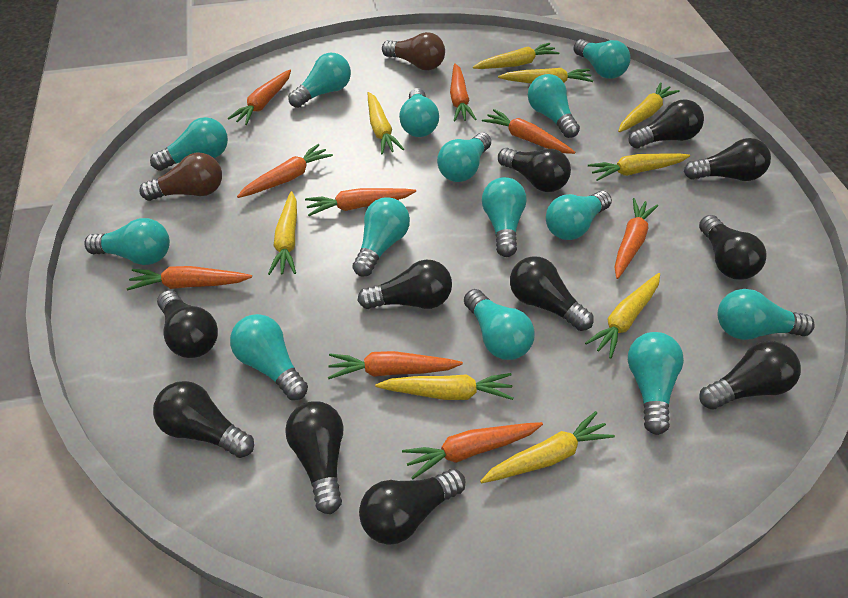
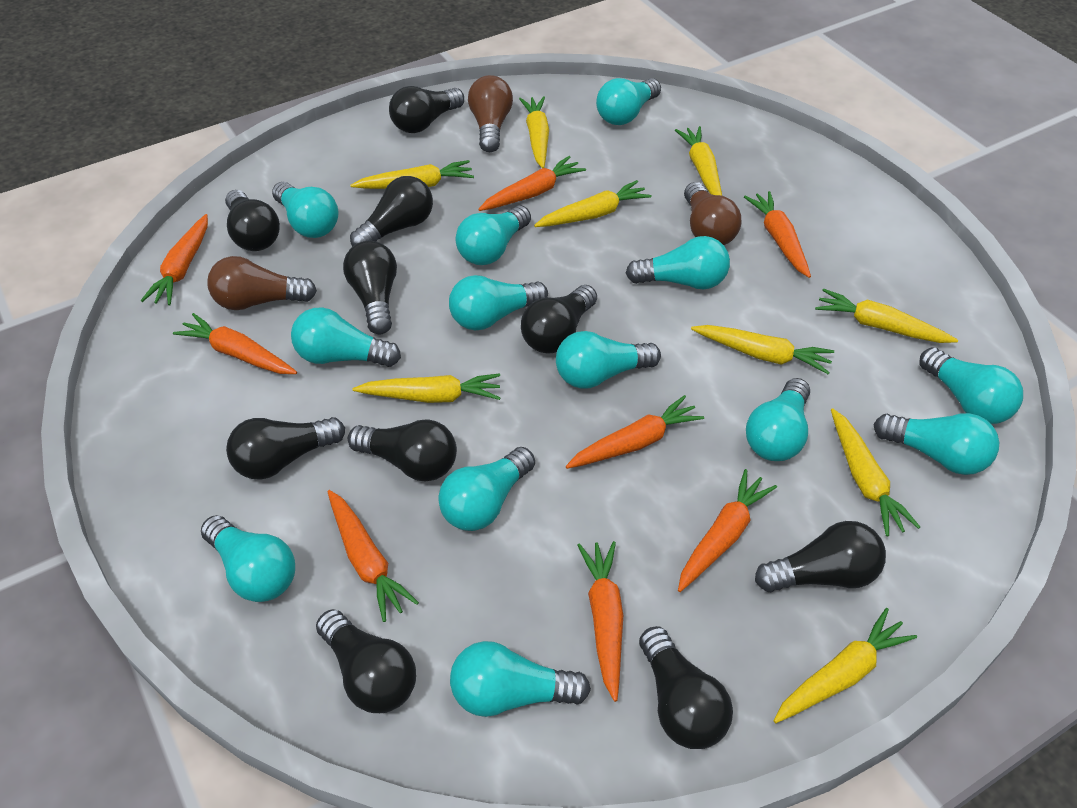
black light bulb: 11 -> 10
brown light bulb: 2 -> 3
orange carrot: 9 -> 8
turquoise light bulb: 14 -> 13

